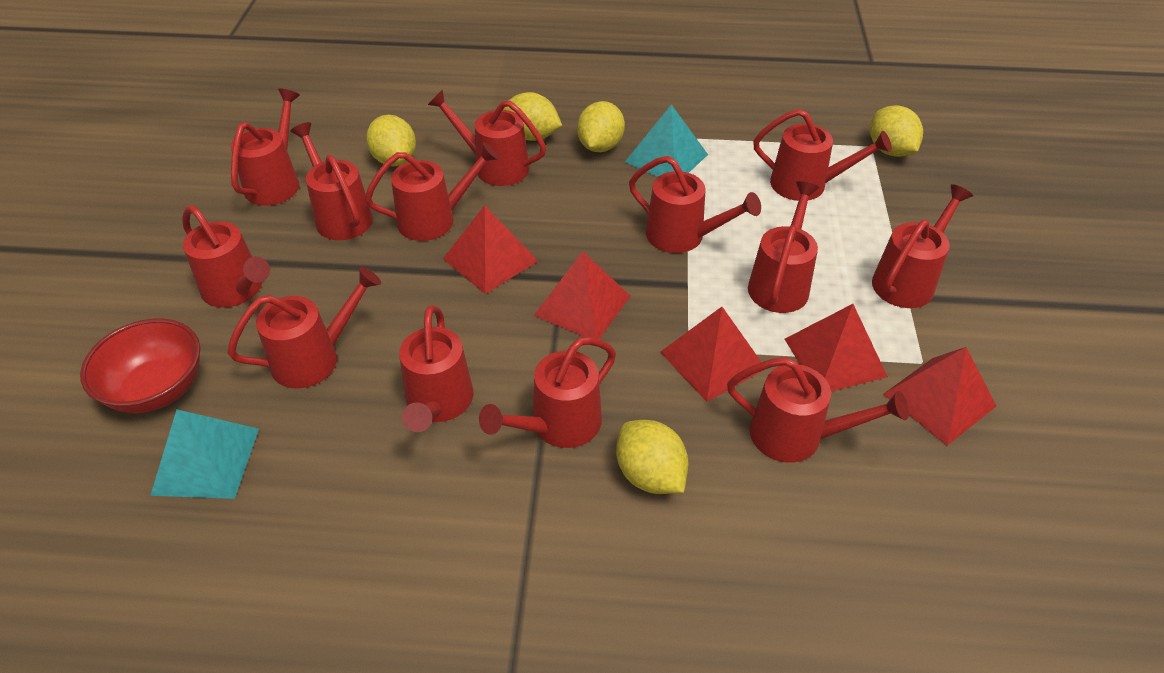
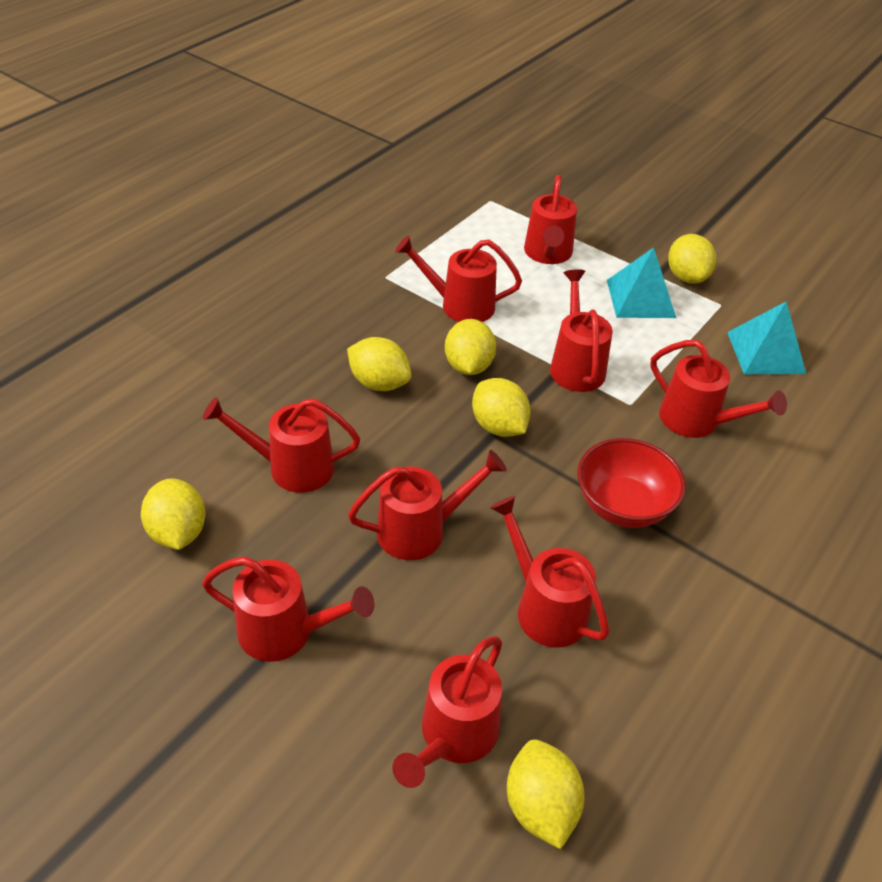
red pyramid: 5 -> 0
red watering can: 13 -> 9
yellow lemon: 5 -> 6

